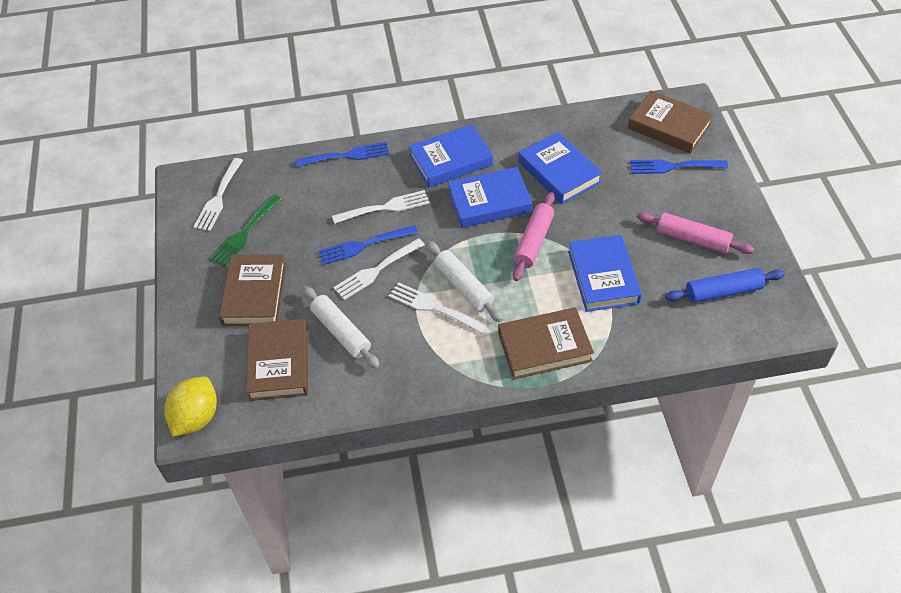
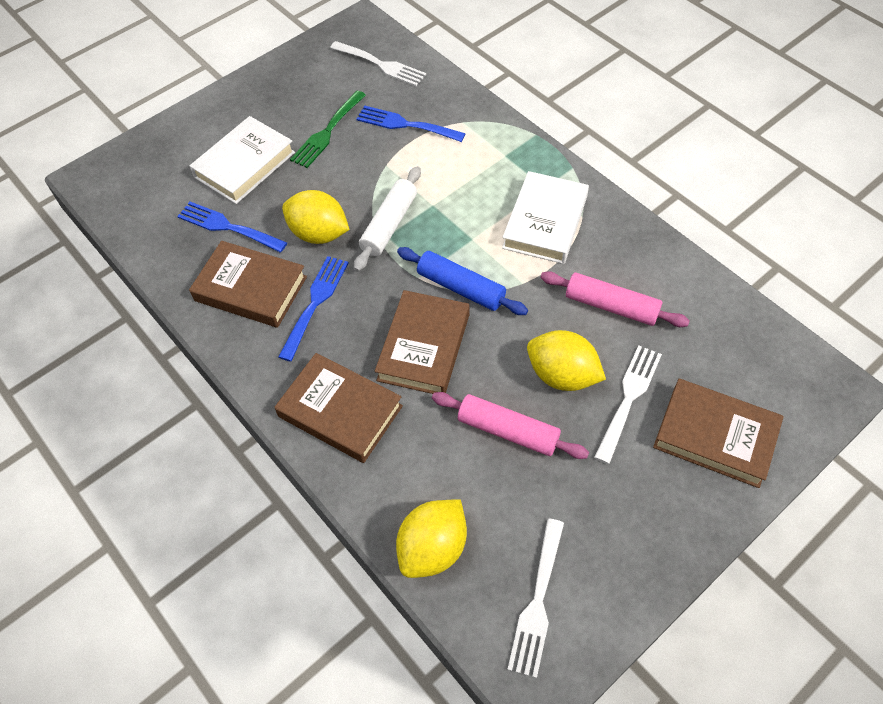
blue book: 4 -> 0
white book: 0 -> 2
white fork: 4 -> 3
white rolling pin: 2 -> 1
yellow lemon: 1 -> 3

